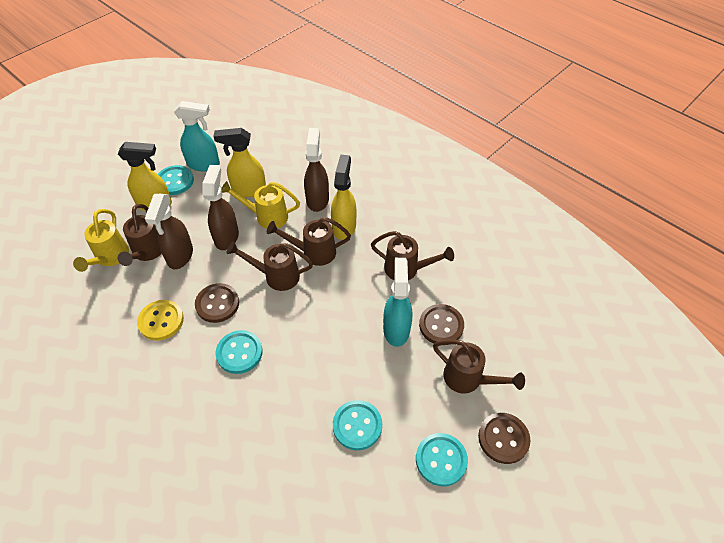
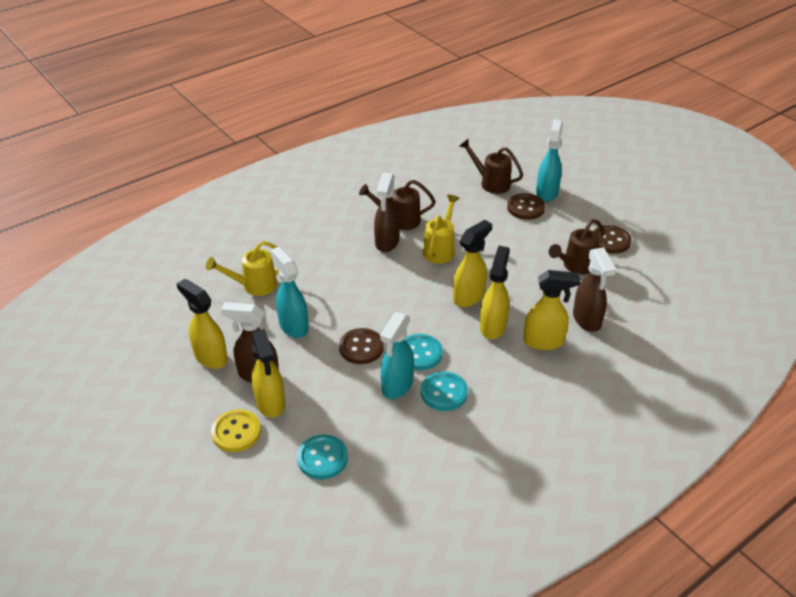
brown watering can: 5 -> 3
turquoise button: 4 -> 3
turquoise spray bottle: 2 -> 3
yellow spray bottle: 3 -> 5

